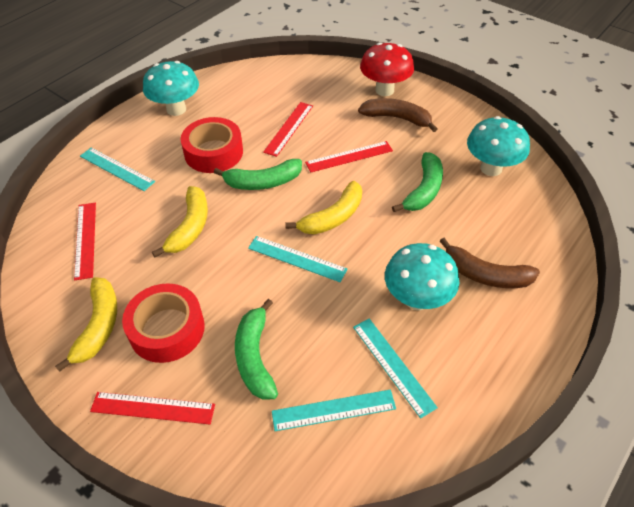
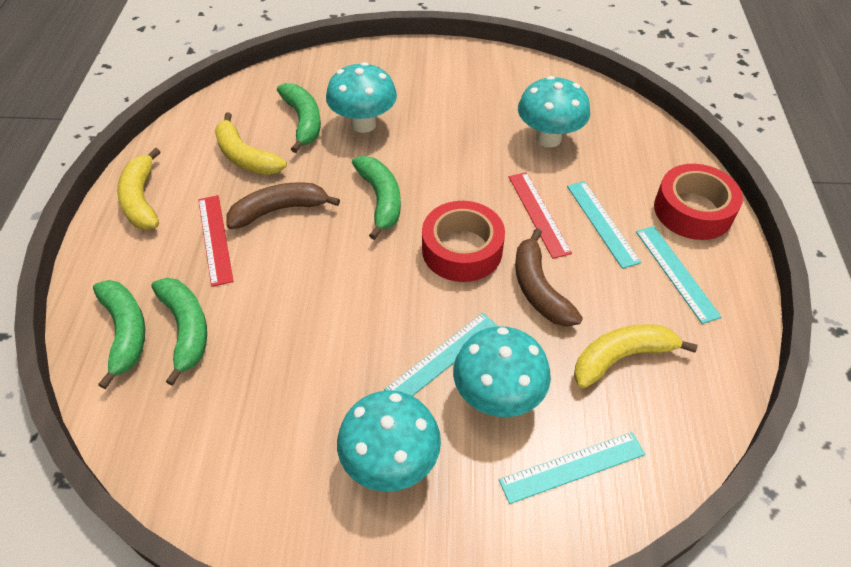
green banana: 3 -> 4
red mushroom: 1 -> 0
red ruler: 4 -> 2
turquoise mushroom: 3 -> 4

